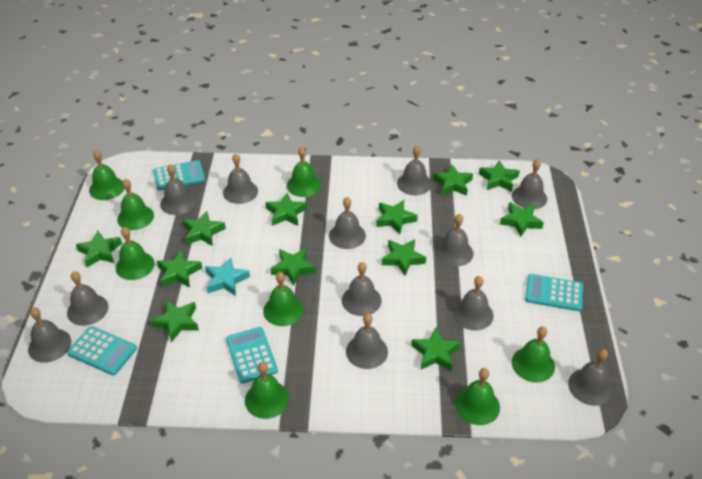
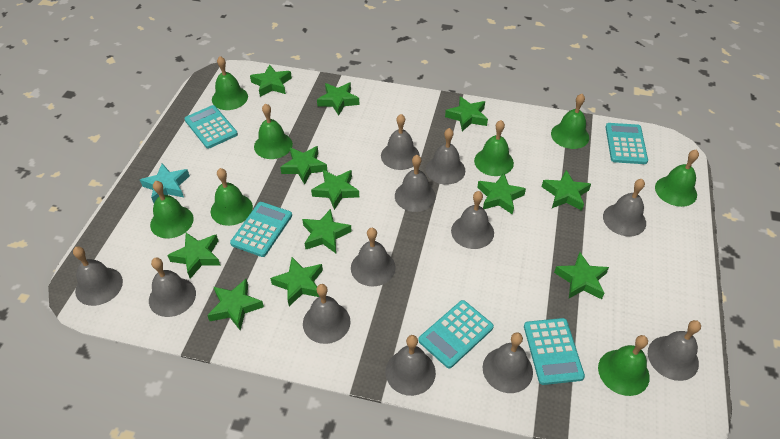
turquoise calculator: 4 -> 5

